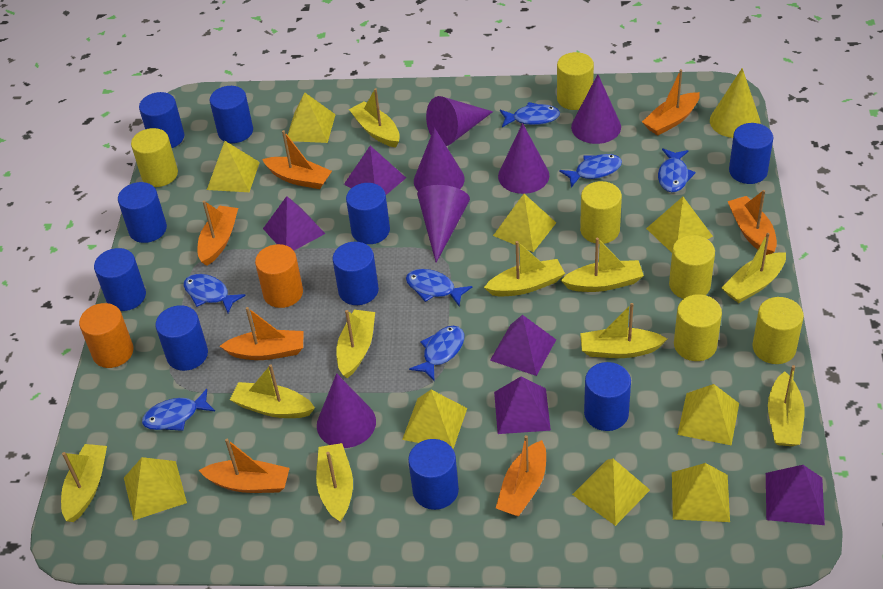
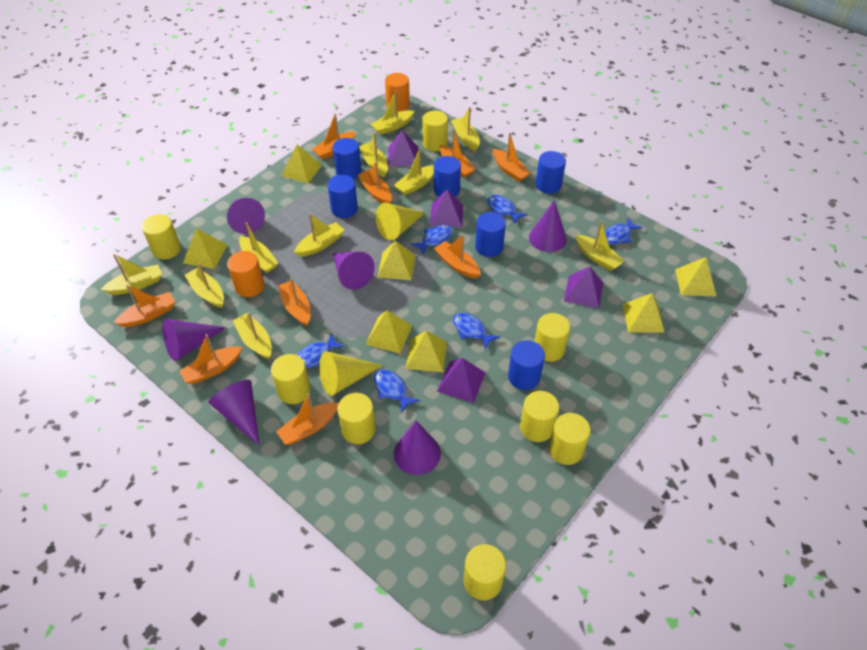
blue cylinder: 10 -> 6
blue fish: 7 -> 6
orange boat: 7 -> 9
purple pyramid: 5 -> 4
yellow cone: 1 -> 2
yellow cylinder: 6 -> 8
yellow pyramid: 9 -> 7

